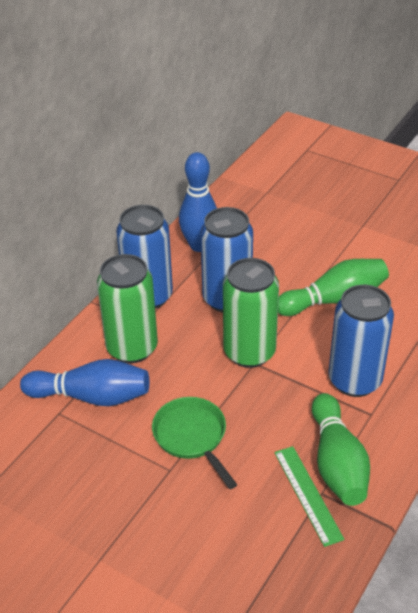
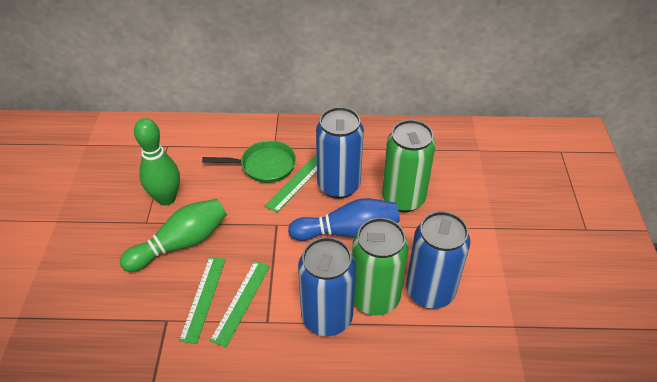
blue bowling pin: 2 -> 1
green ruler: 1 -> 3

